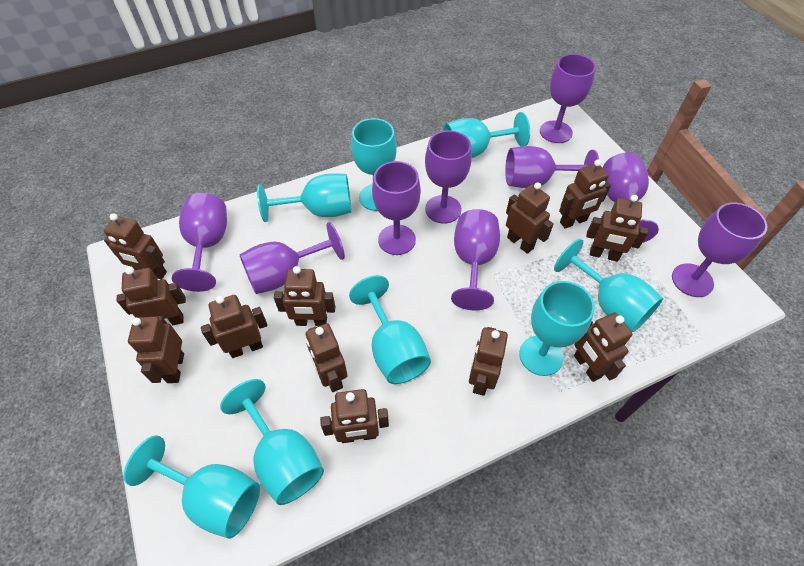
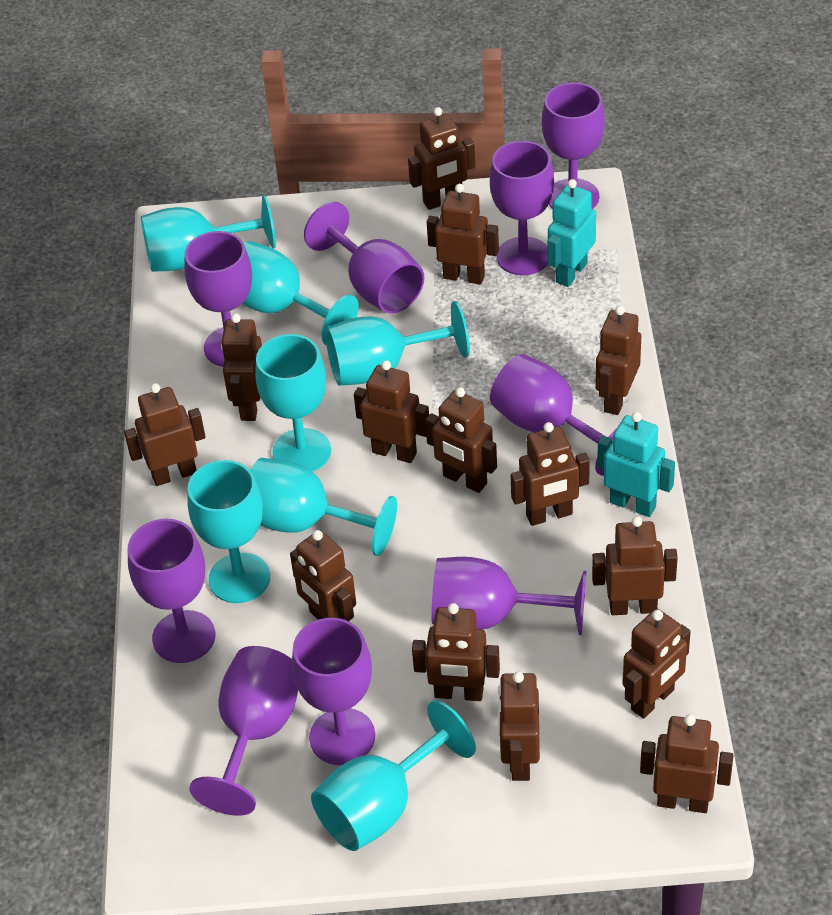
brown robot: 12 -> 14
turquoise goblet: 8 -> 7
turquoise robot: 0 -> 2

